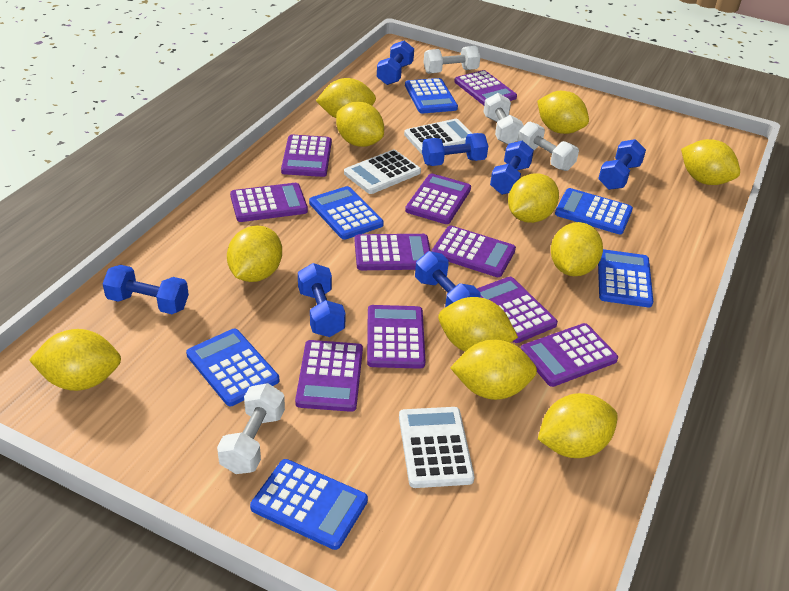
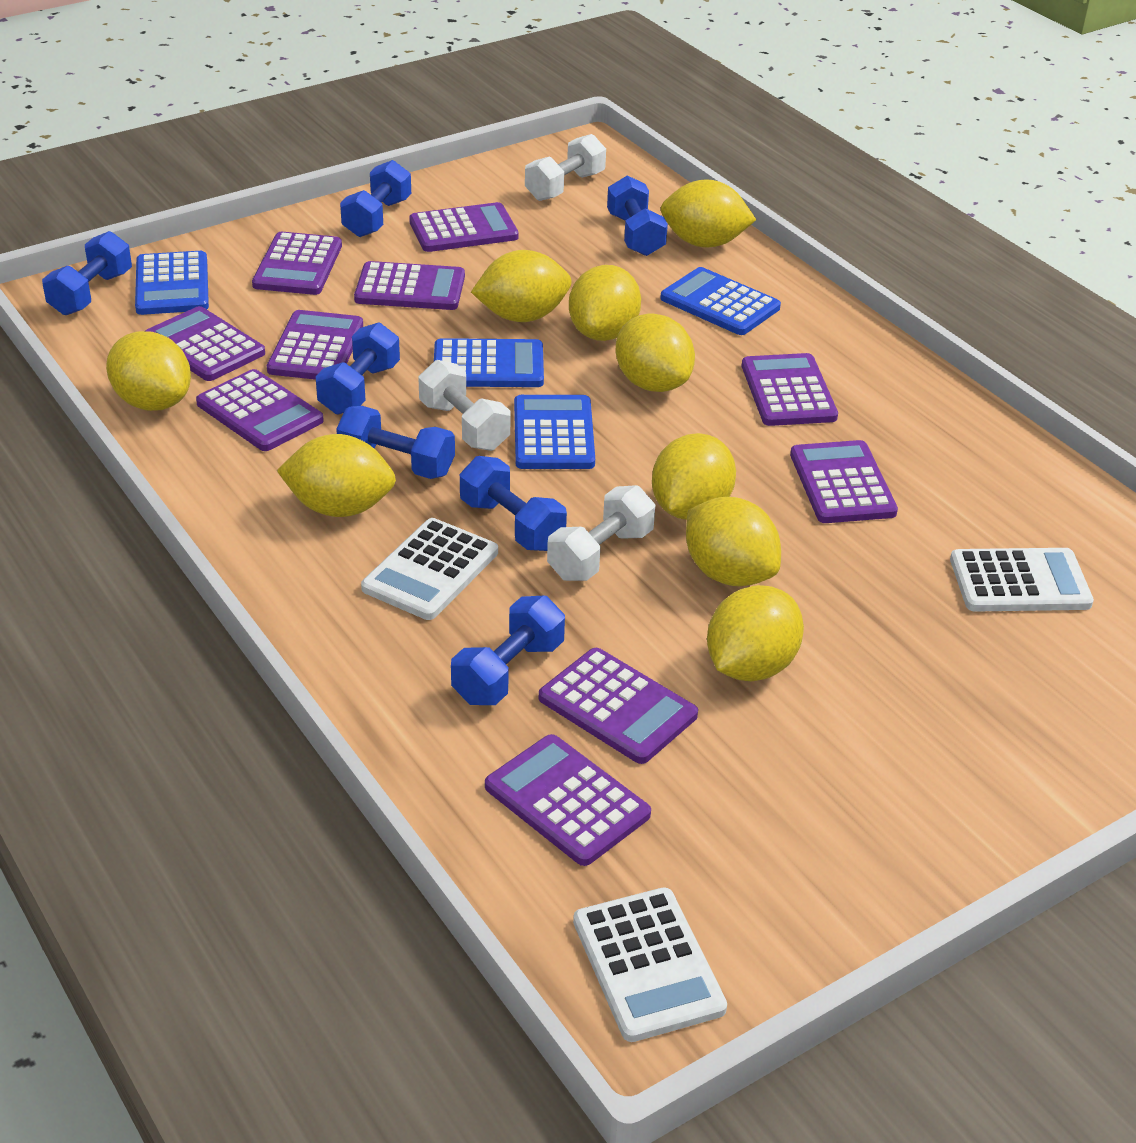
blue calculator: 6 -> 4
white dumbbell: 4 -> 3
yellow lemon: 11 -> 9

